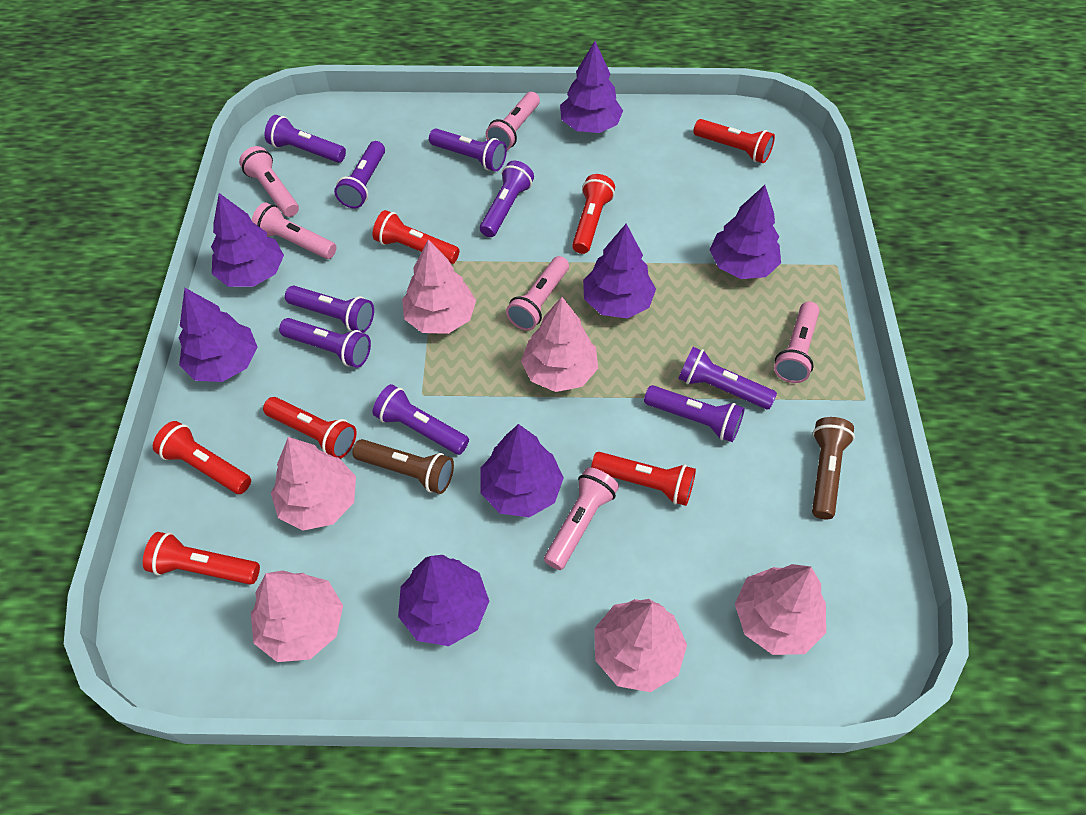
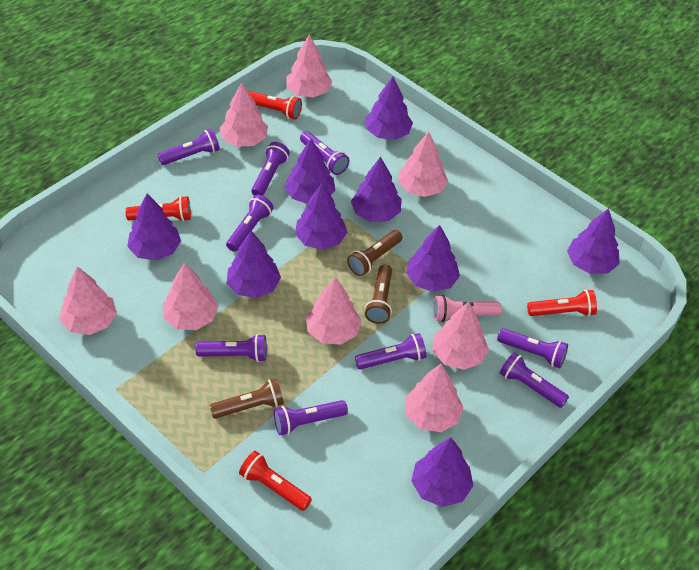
brown flashlight: 2 -> 3
pink flashlight: 6 -> 1
pink tree: 6 -> 8
purple tree: 7 -> 9
red flashlight: 7 -> 4

